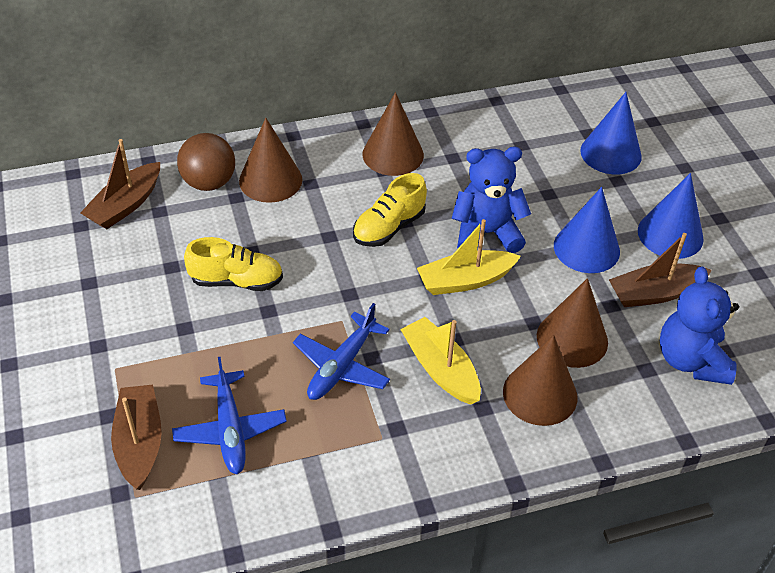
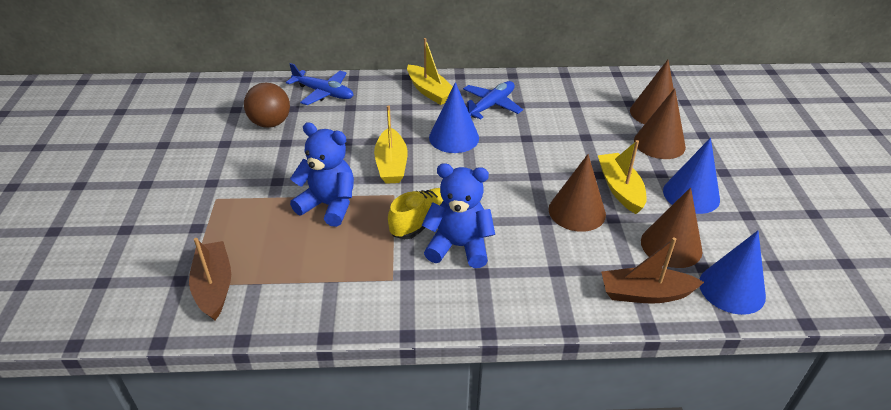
brown boat: 3 -> 2
yellow boat: 2 -> 3
yellow shoe: 2 -> 1

